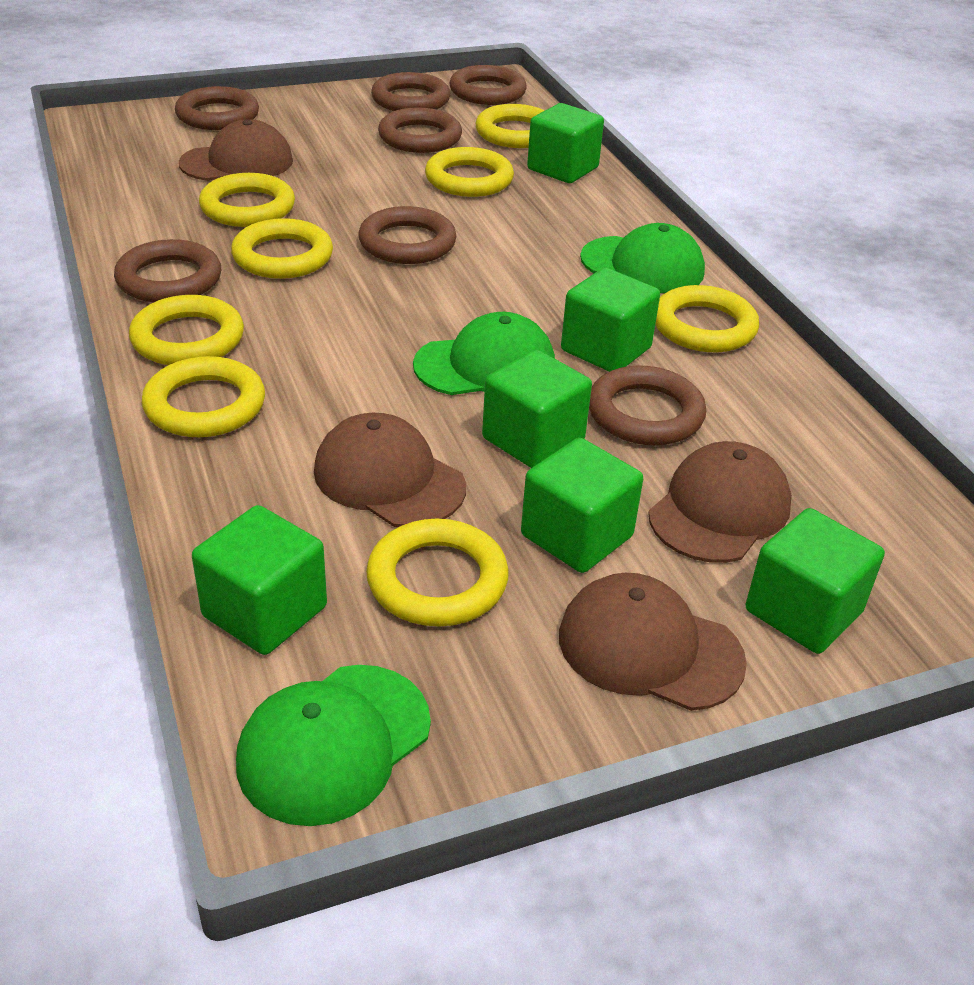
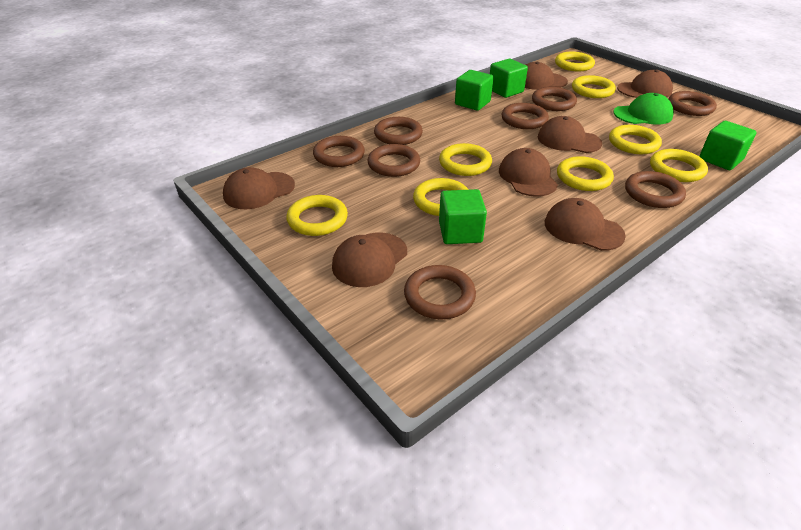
brown cap: 4 -> 7
brown ring: 7 -> 8
green cap: 3 -> 1
green cube: 6 -> 4

